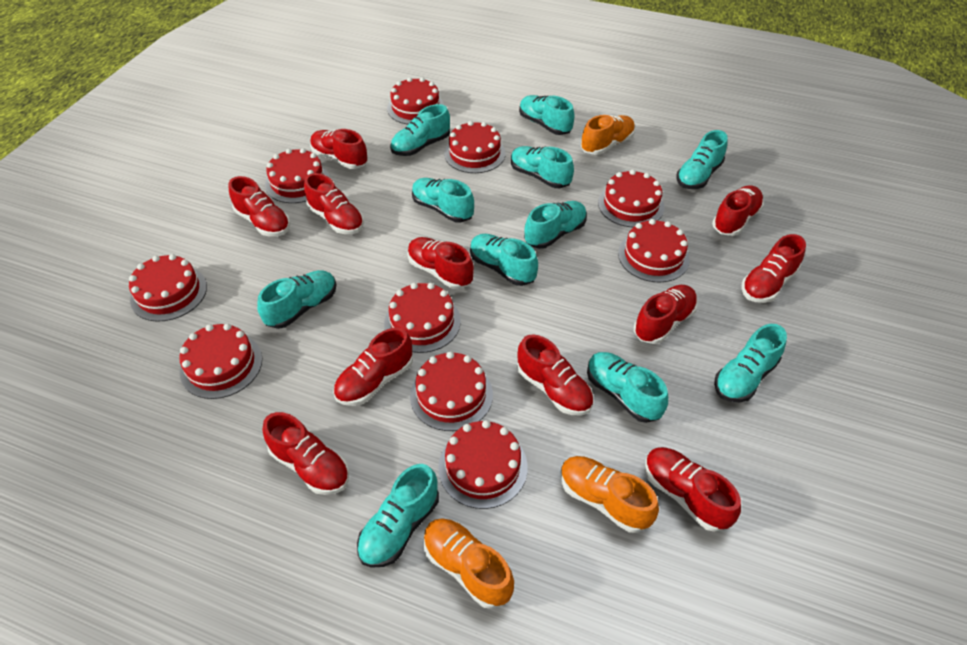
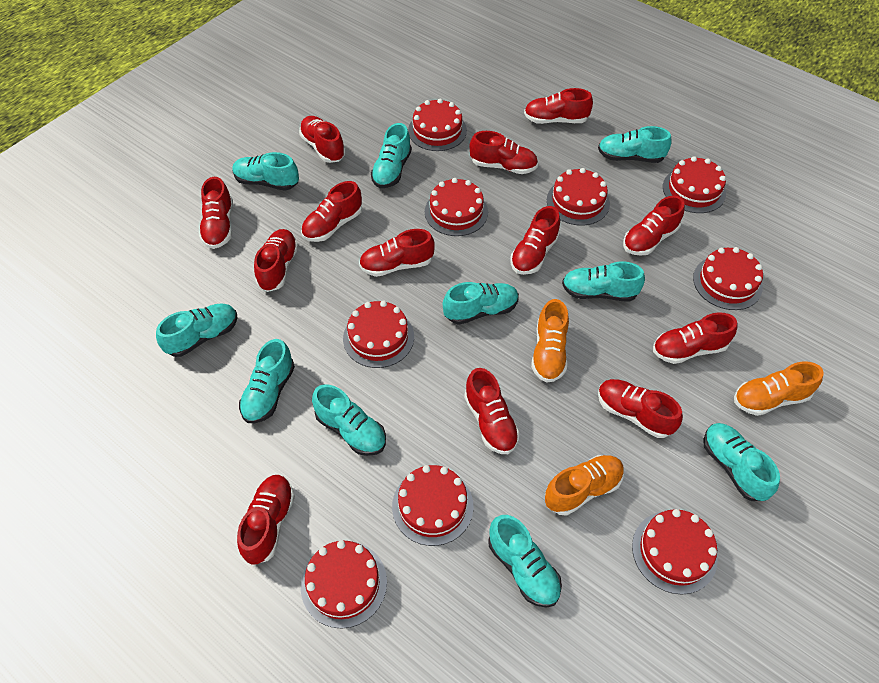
red cake: 10 -> 9
red shoe: 11 -> 13
turquoise shoe: 11 -> 10

